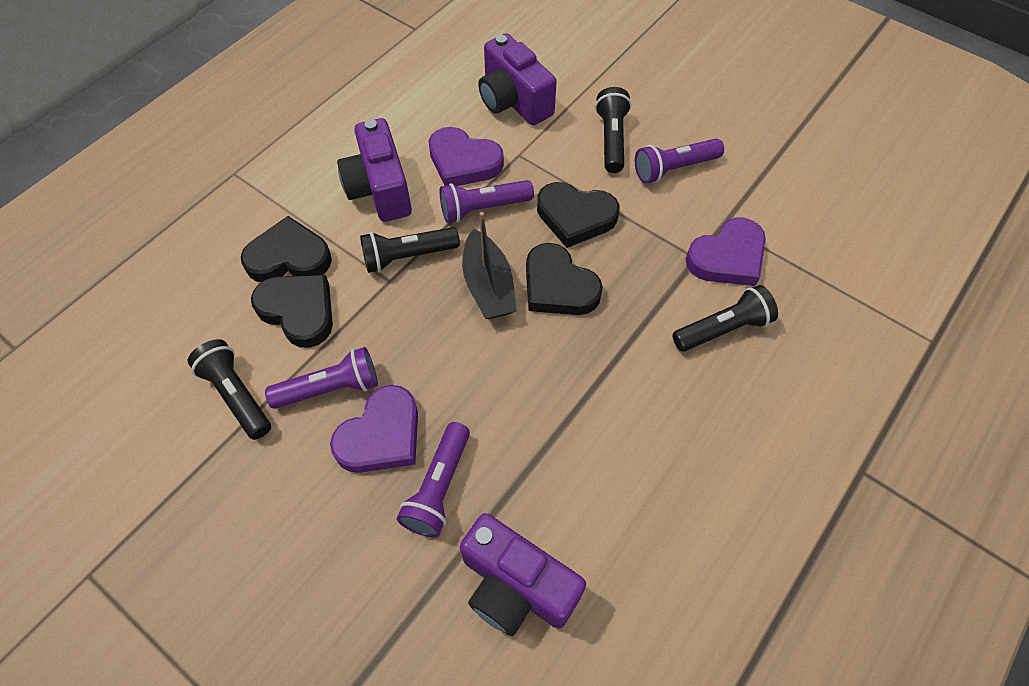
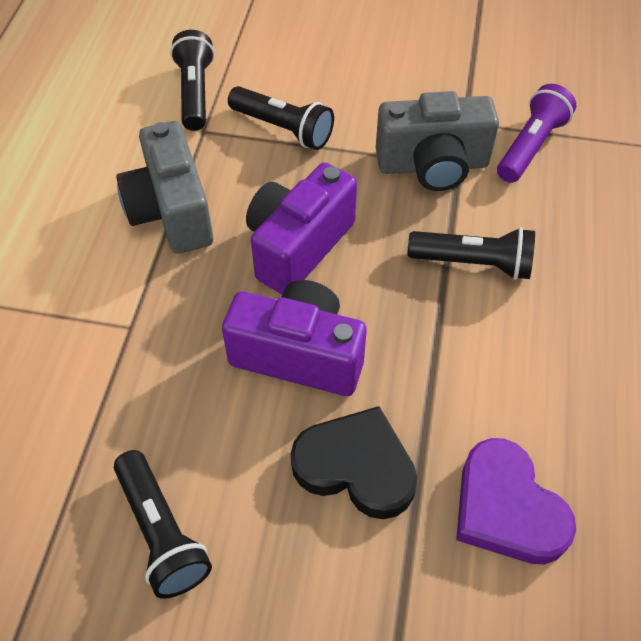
black boat: 1 -> 0
black heart: 4 -> 1
grey camera: 0 -> 2
purple camera: 3 -> 2
purple flashlight: 4 -> 1
purple heart: 3 -> 1

